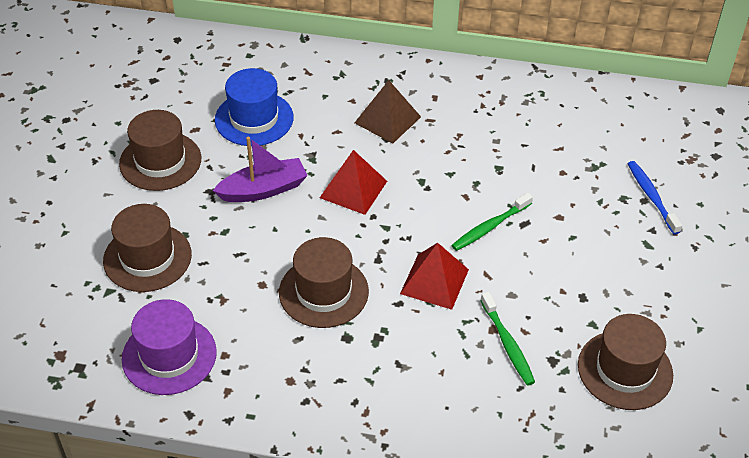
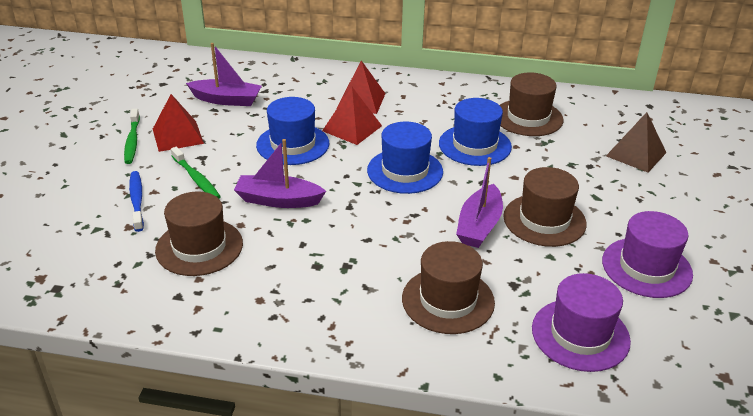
blue hat: 1 -> 3
purple boat: 1 -> 3
purple hat: 1 -> 2
red pyramid: 2 -> 3

